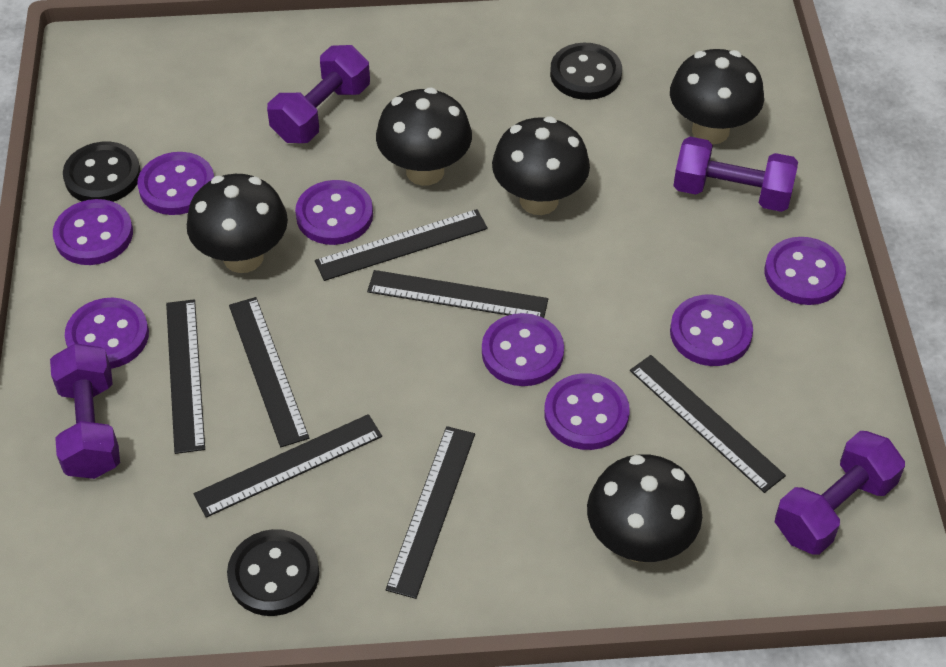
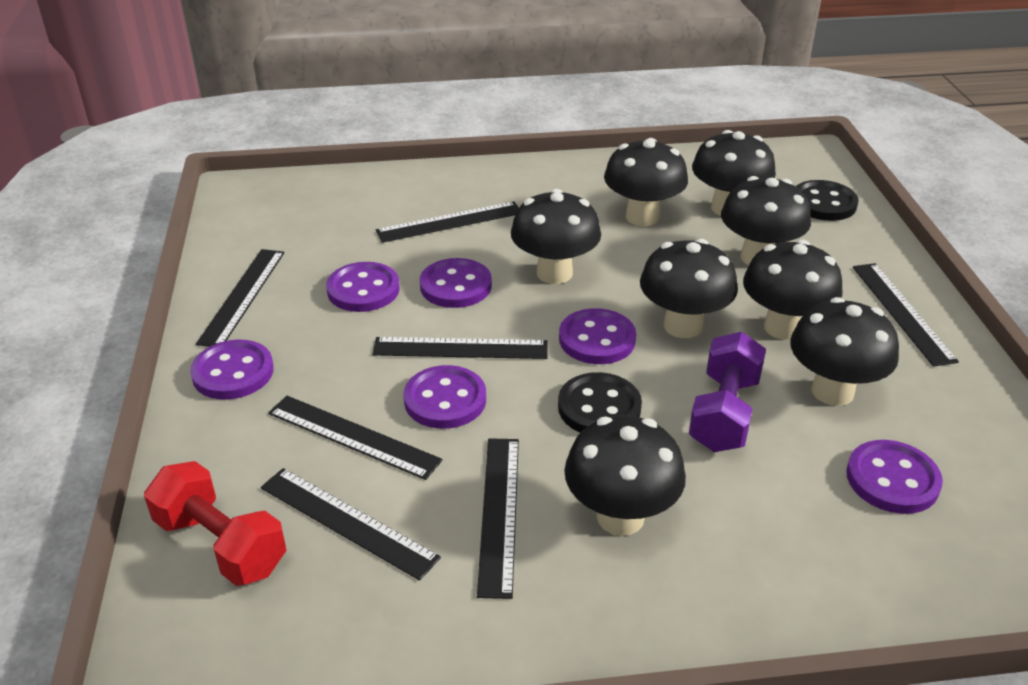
black button: 3 -> 2
black mushroom: 5 -> 8
purple button: 8 -> 6
purple dumbbell: 4 -> 1
red dumbbell: 0 -> 1

